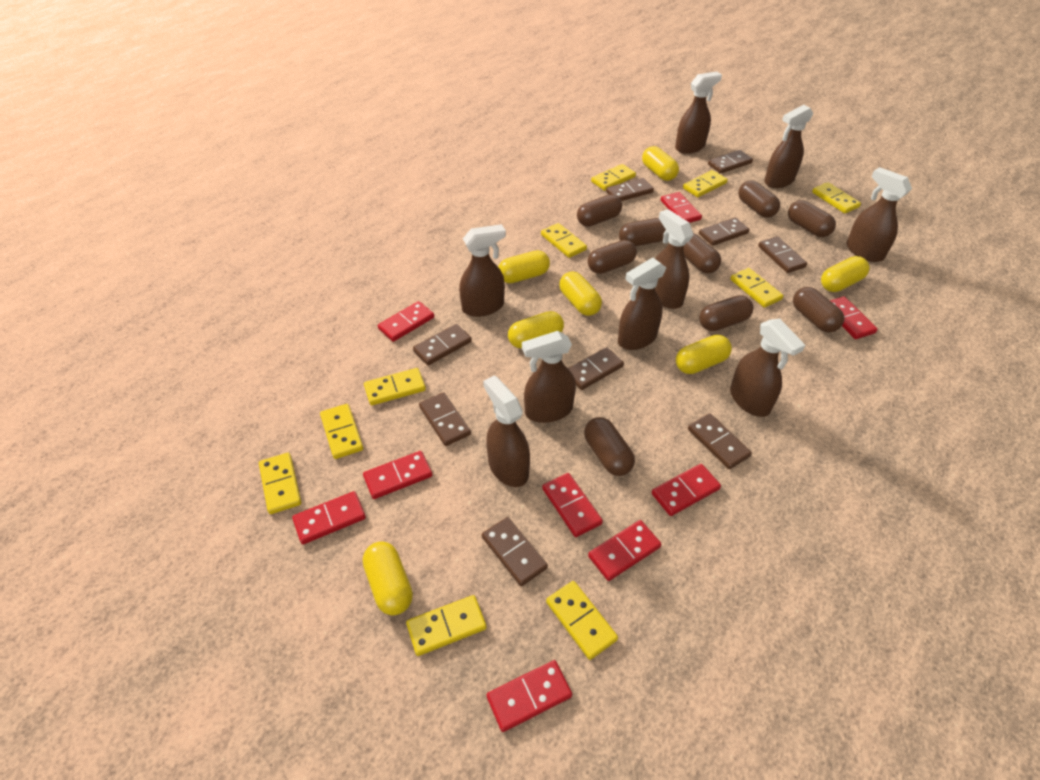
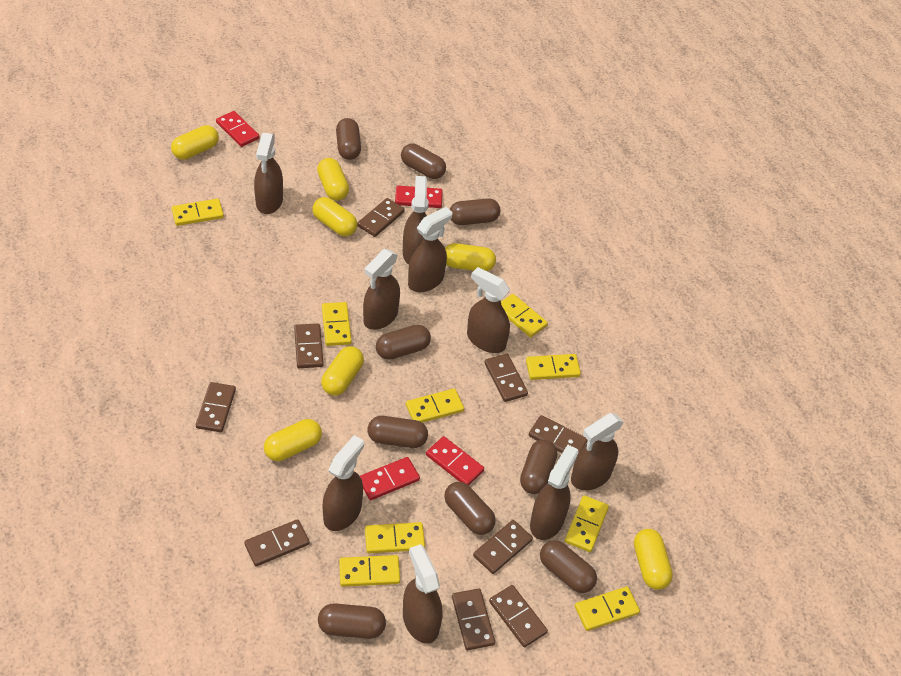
red domino: 9 -> 4
yellow domino: 10 -> 9

